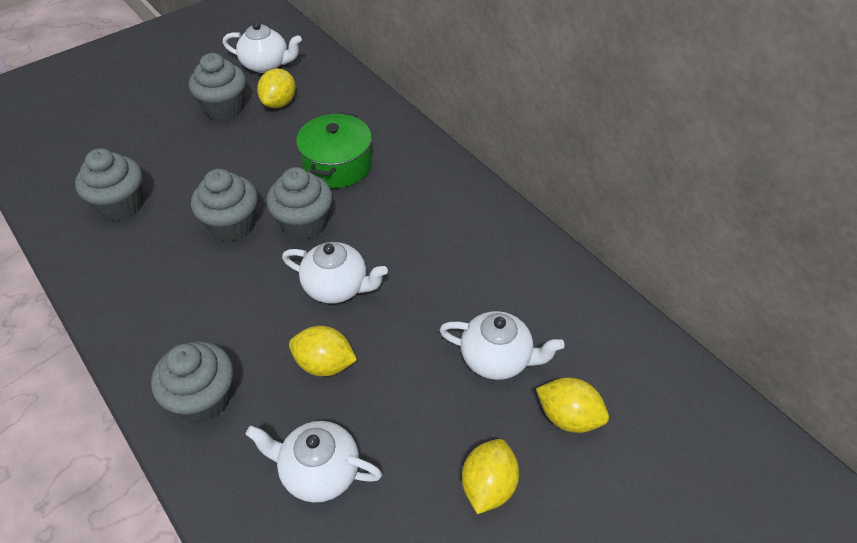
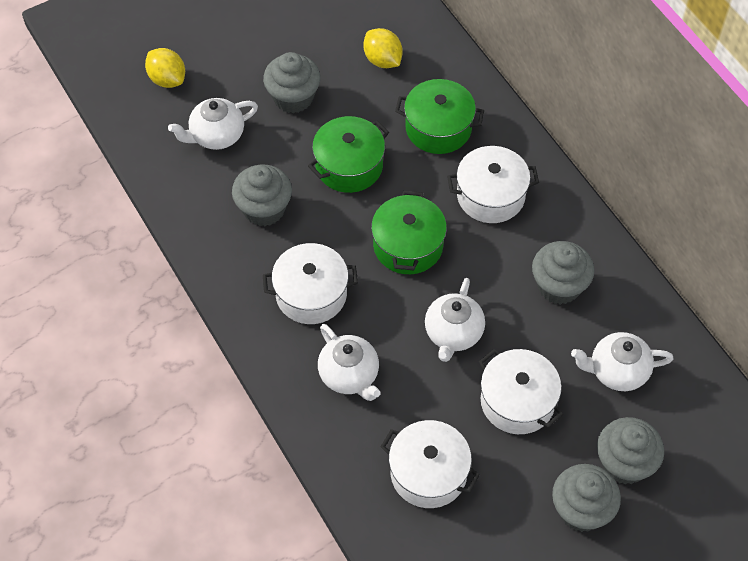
green pot: 1 -> 3
white pot: 0 -> 4
yellow lemon: 4 -> 2

